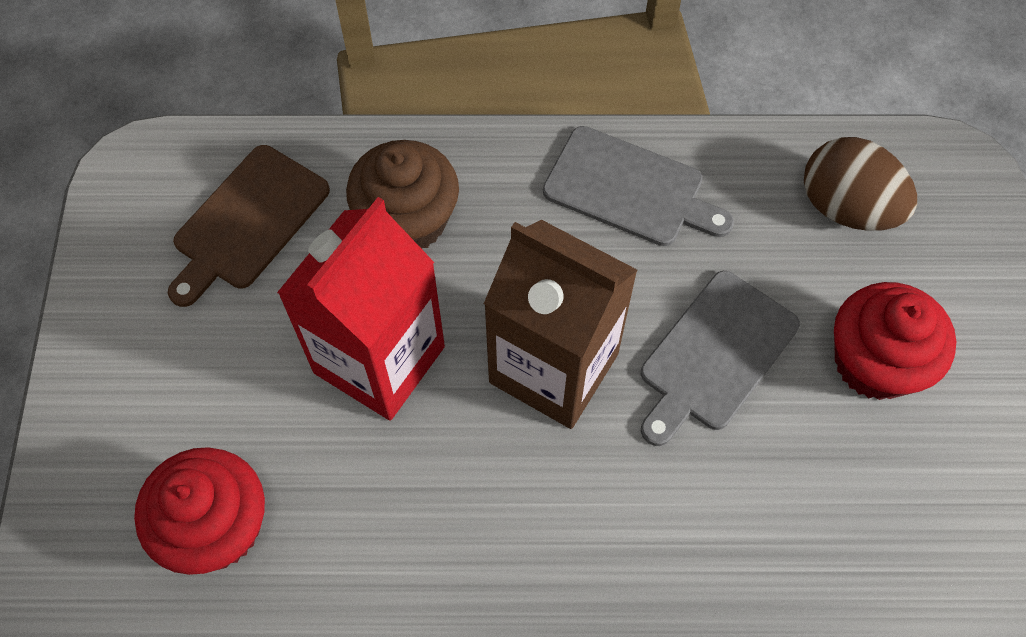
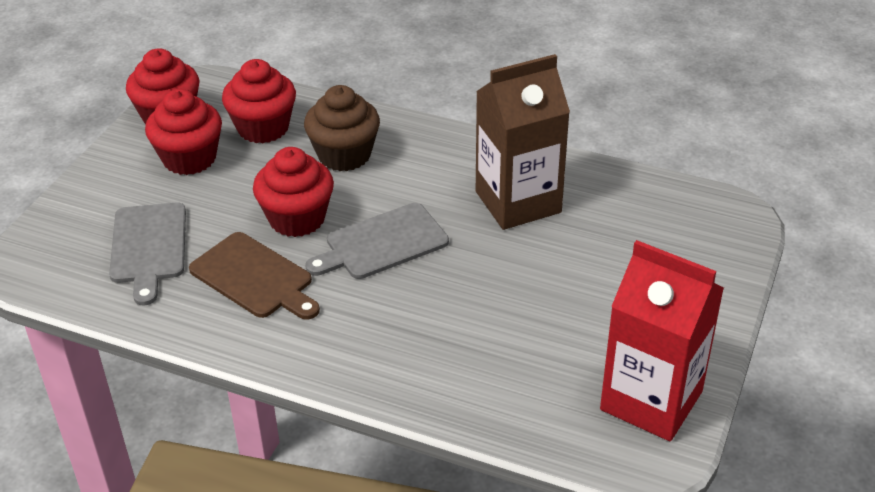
brown egg: 1 -> 0
red cupcake: 2 -> 4

